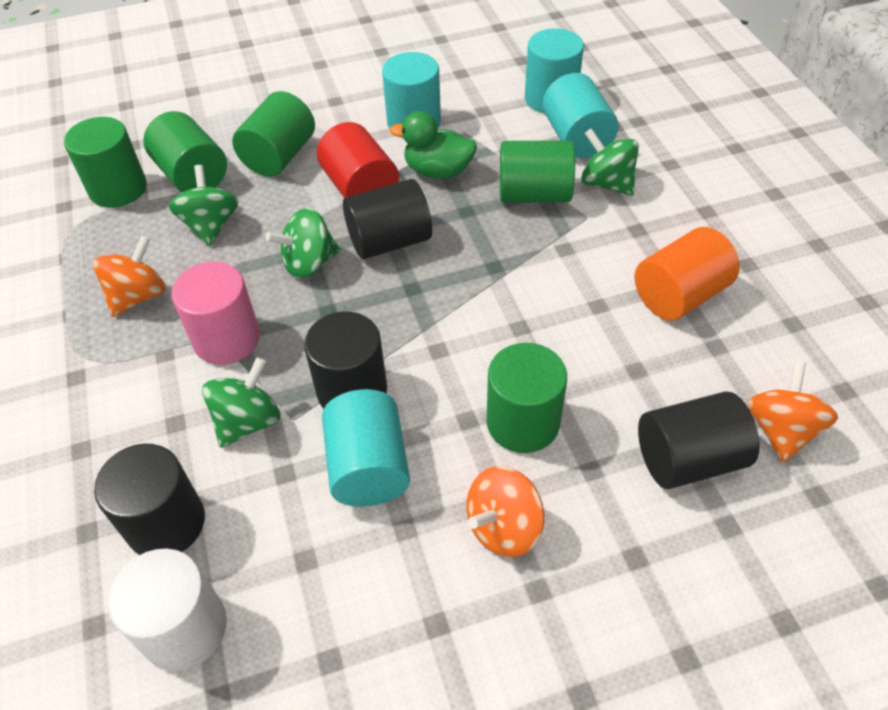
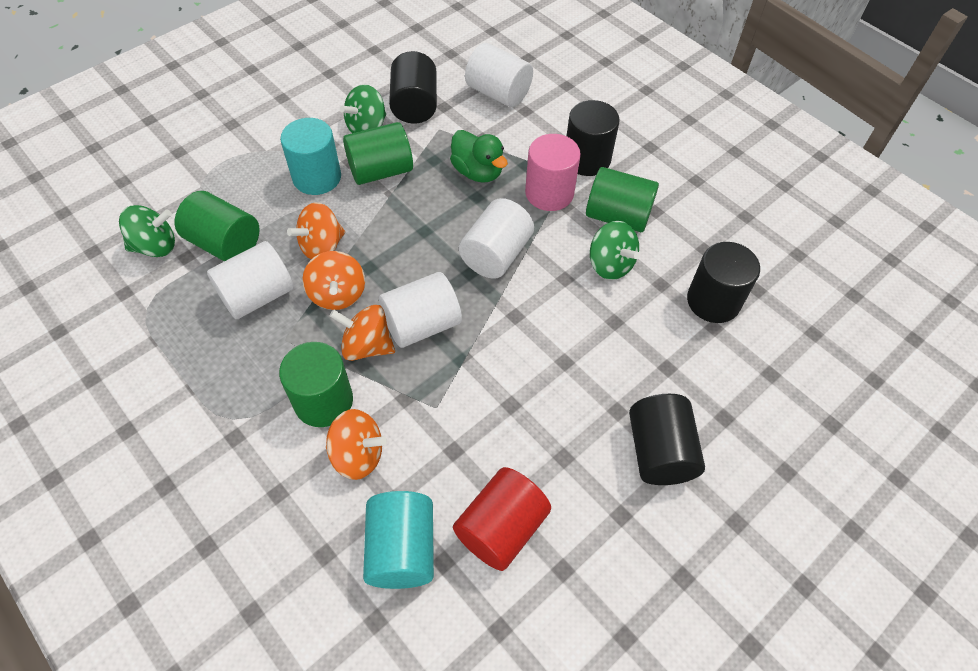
green cylinder: 5 -> 4
green spinning top: 4 -> 3
orange cylinder: 1 -> 0
orange spinning top: 3 -> 4
turquoise cylinder: 4 -> 2
white cylinder: 1 -> 4

